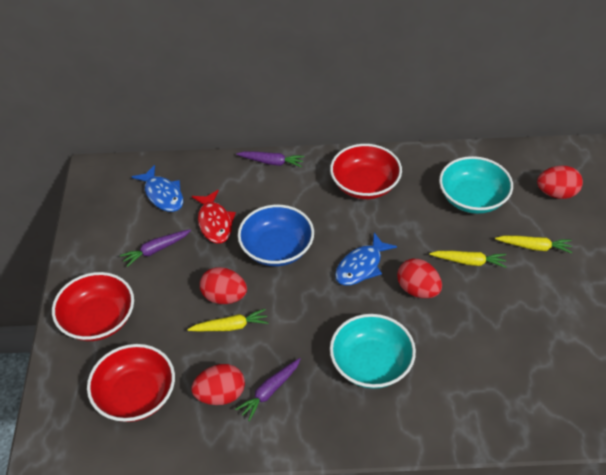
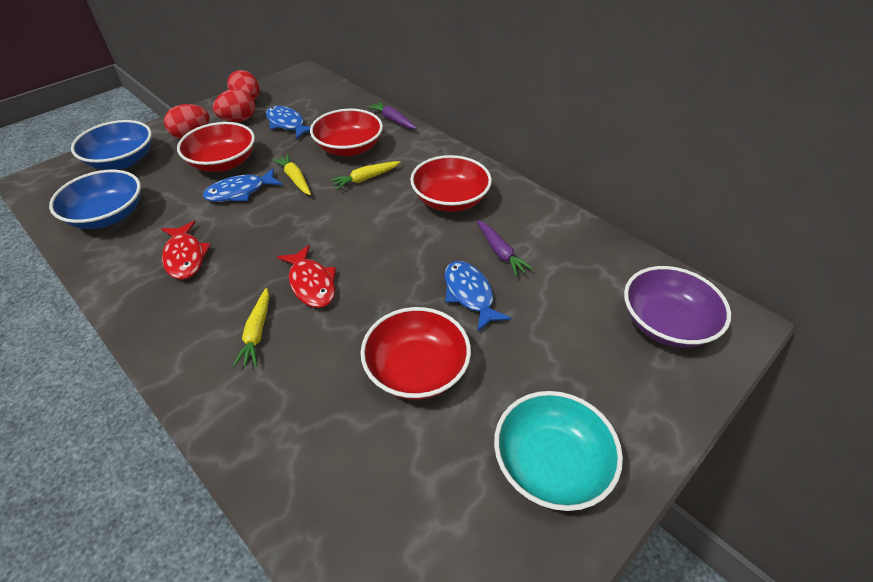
blue bowl: 1 -> 2
blue fish: 2 -> 3
purple bowl: 0 -> 1
purple carrot: 3 -> 2
red bowl: 3 -> 4
red egg: 4 -> 3
red fish: 1 -> 2
turquoise bowl: 2 -> 1

